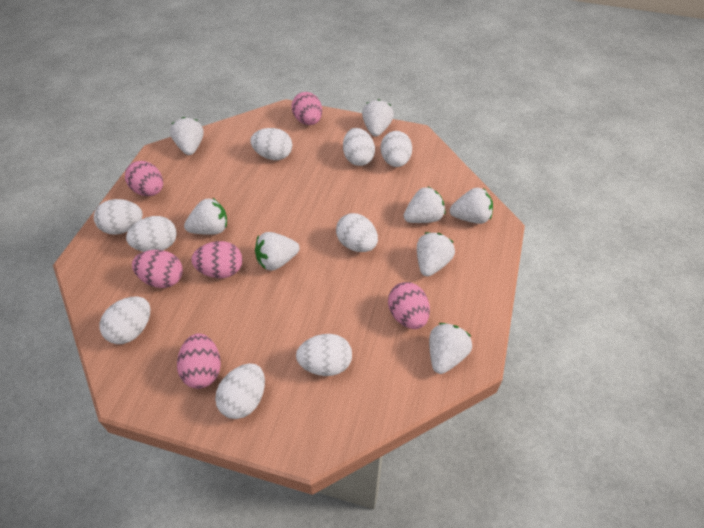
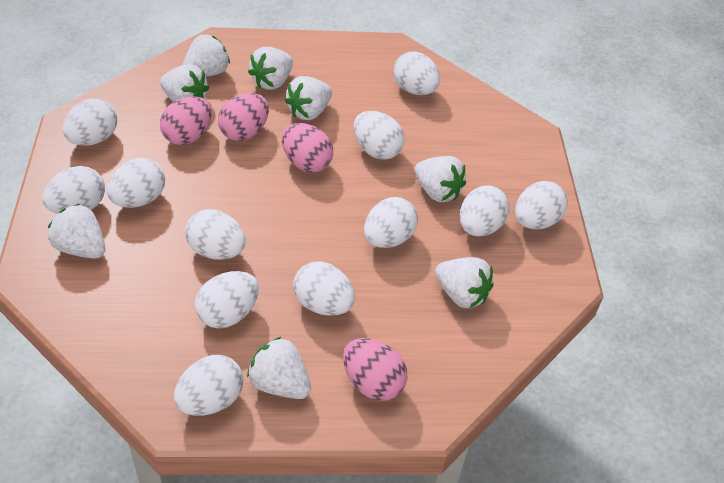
pink egg: 6 -> 4
white egg: 9 -> 12

